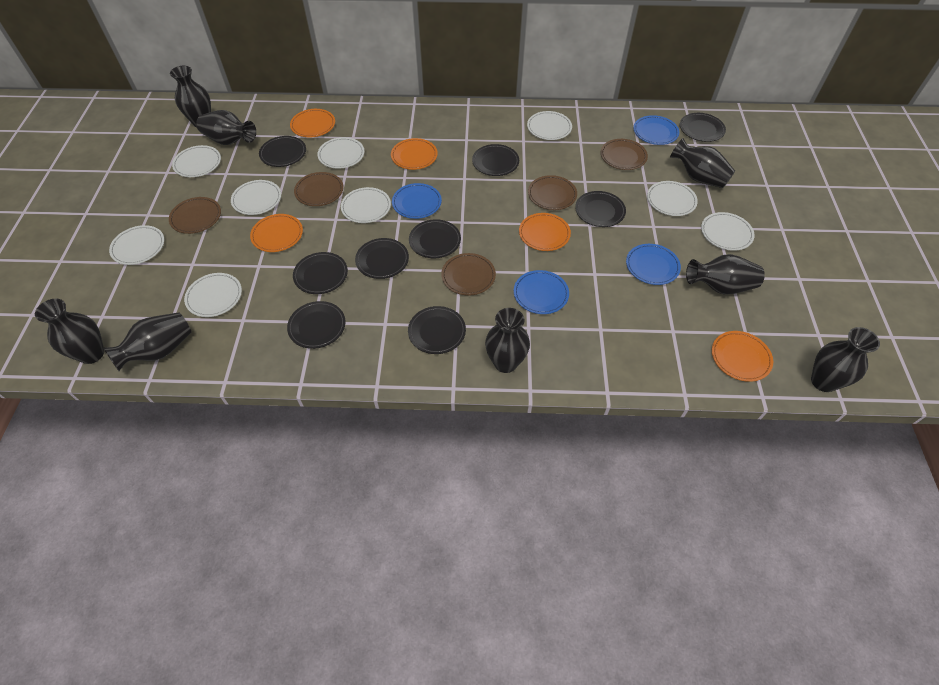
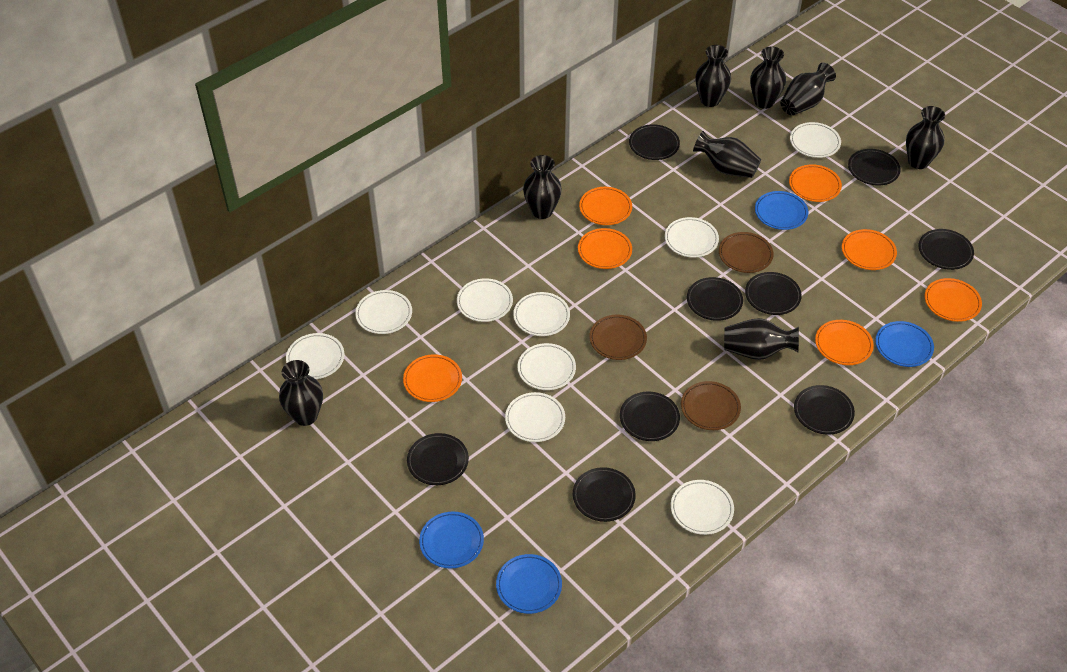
brown plate: 5 -> 3
orange plate: 5 -> 7

